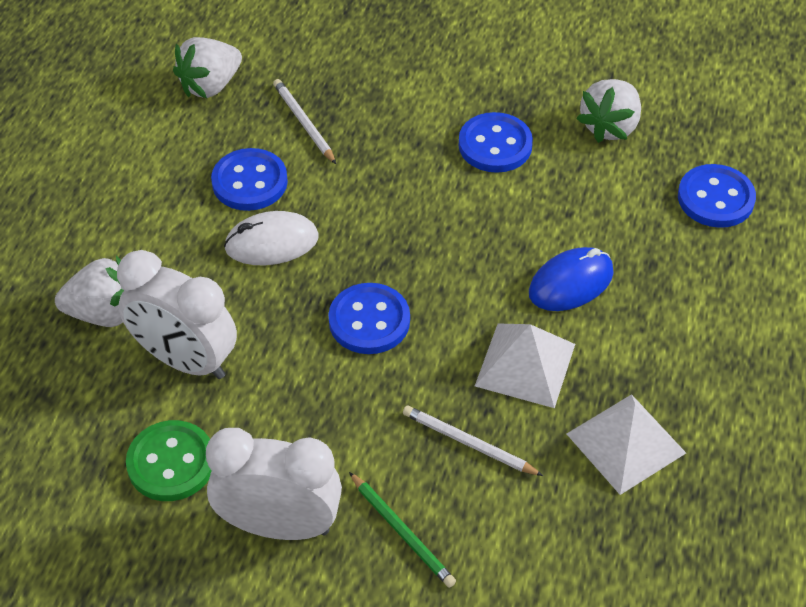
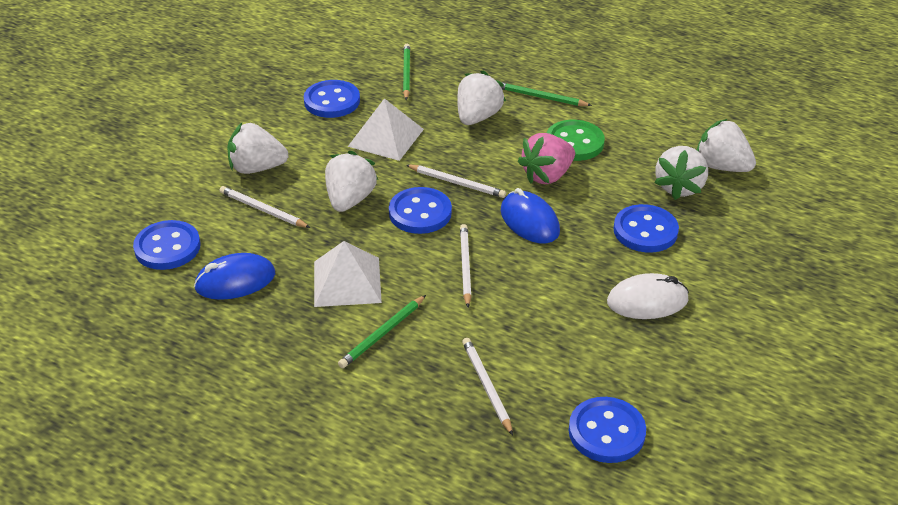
blue button: 4 -> 5
blue mouse: 1 -> 2
green pencil: 1 -> 3
pink strawberry: 0 -> 1
white clock: 2 -> 0
white pencil: 2 -> 4
white strawberry: 3 -> 5

